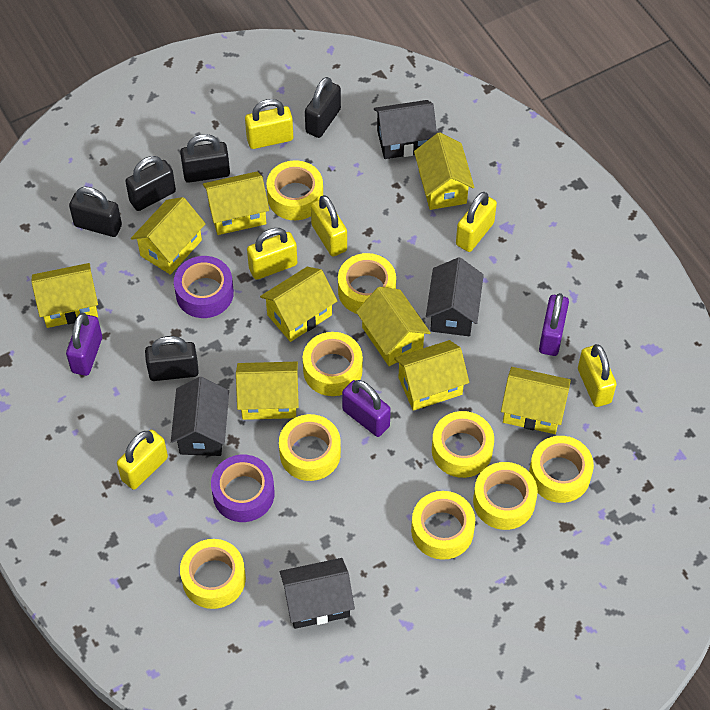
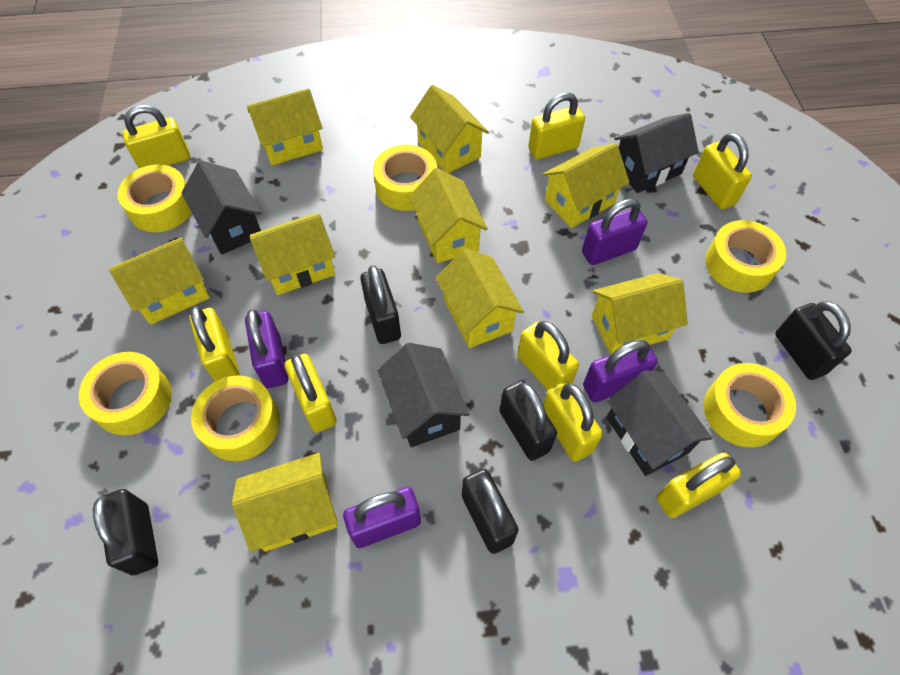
purple padlock: 3 -> 4
purple tape: 2 -> 0
yellow padlock: 6 -> 8
yellow tape: 9 -> 6

